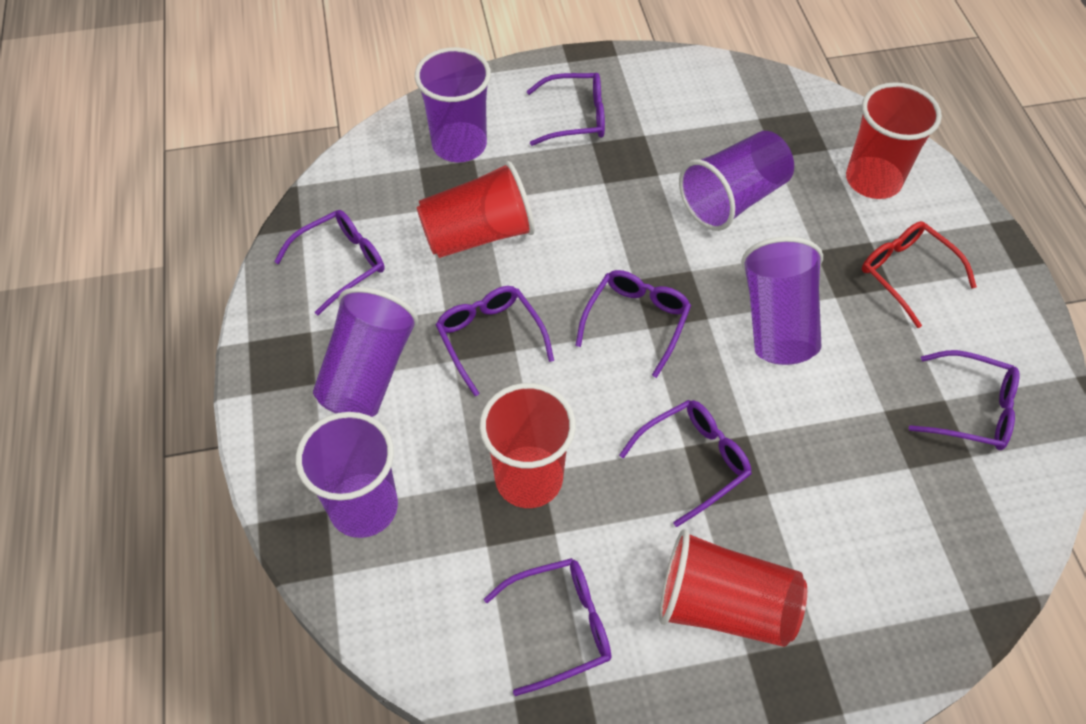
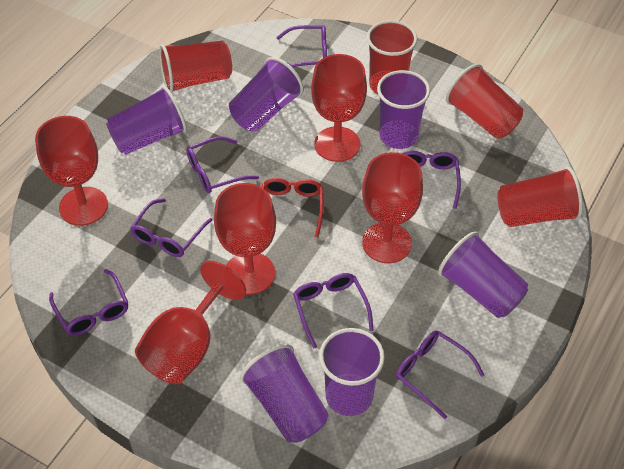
purple cup: 5 -> 6
red goblet: 0 -> 5

